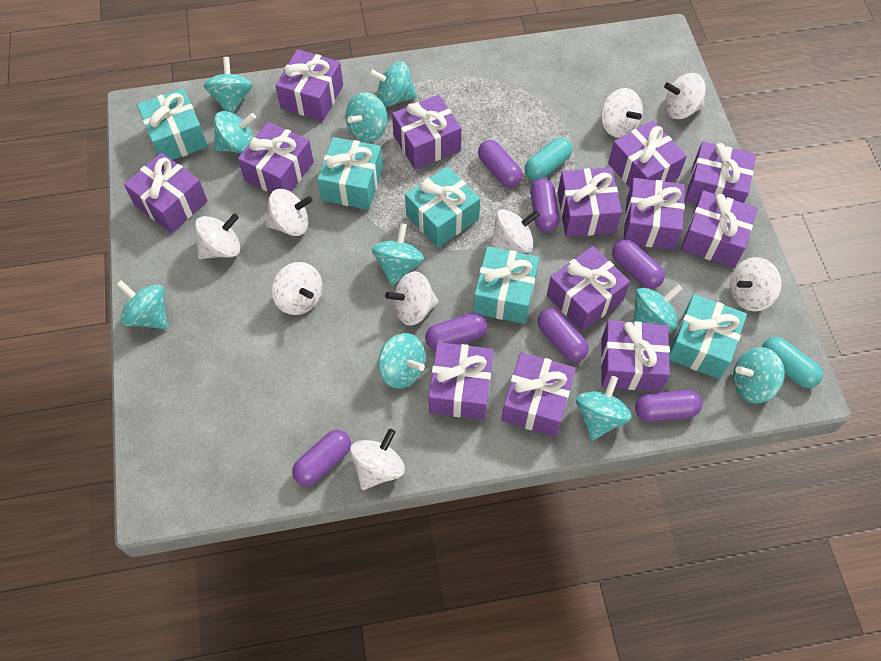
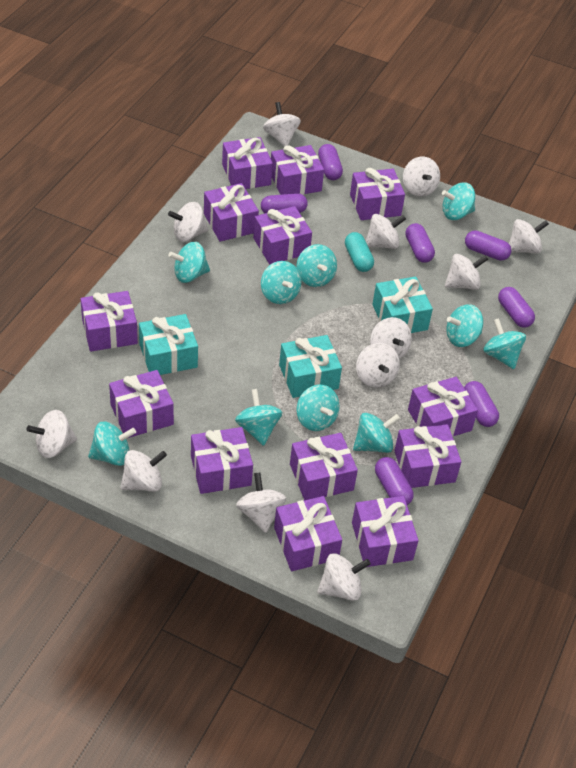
turquoise capsule: 2 -> 1
turquoise gift: 5 -> 3
white spinning top: 9 -> 12

